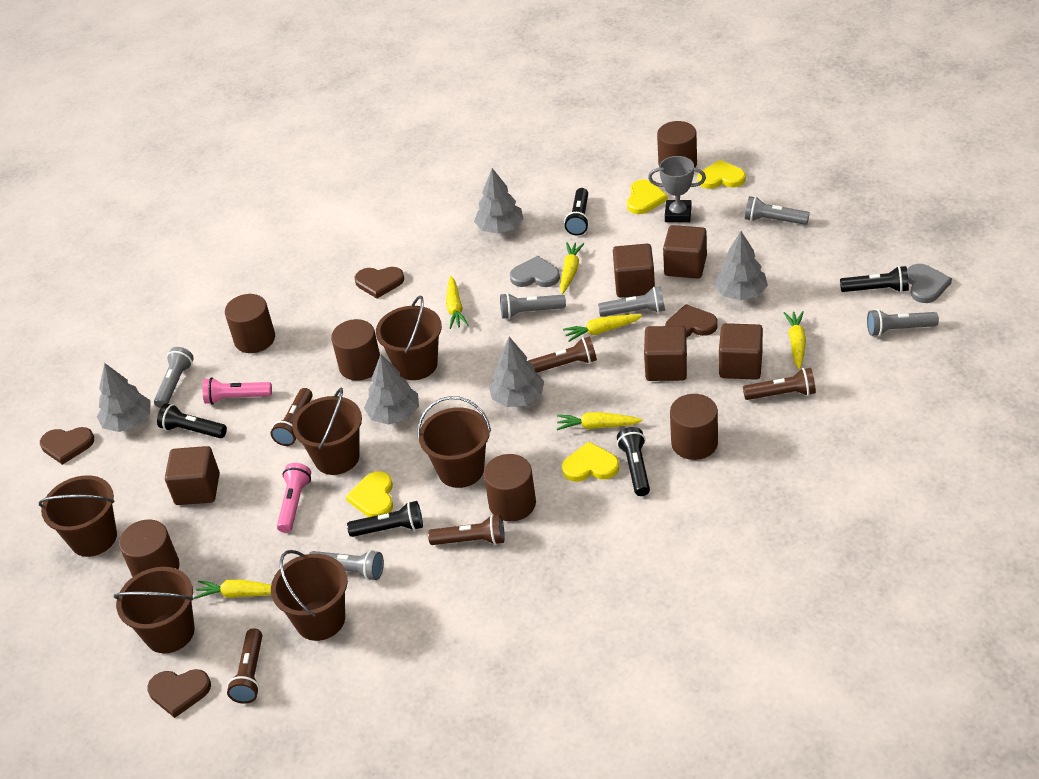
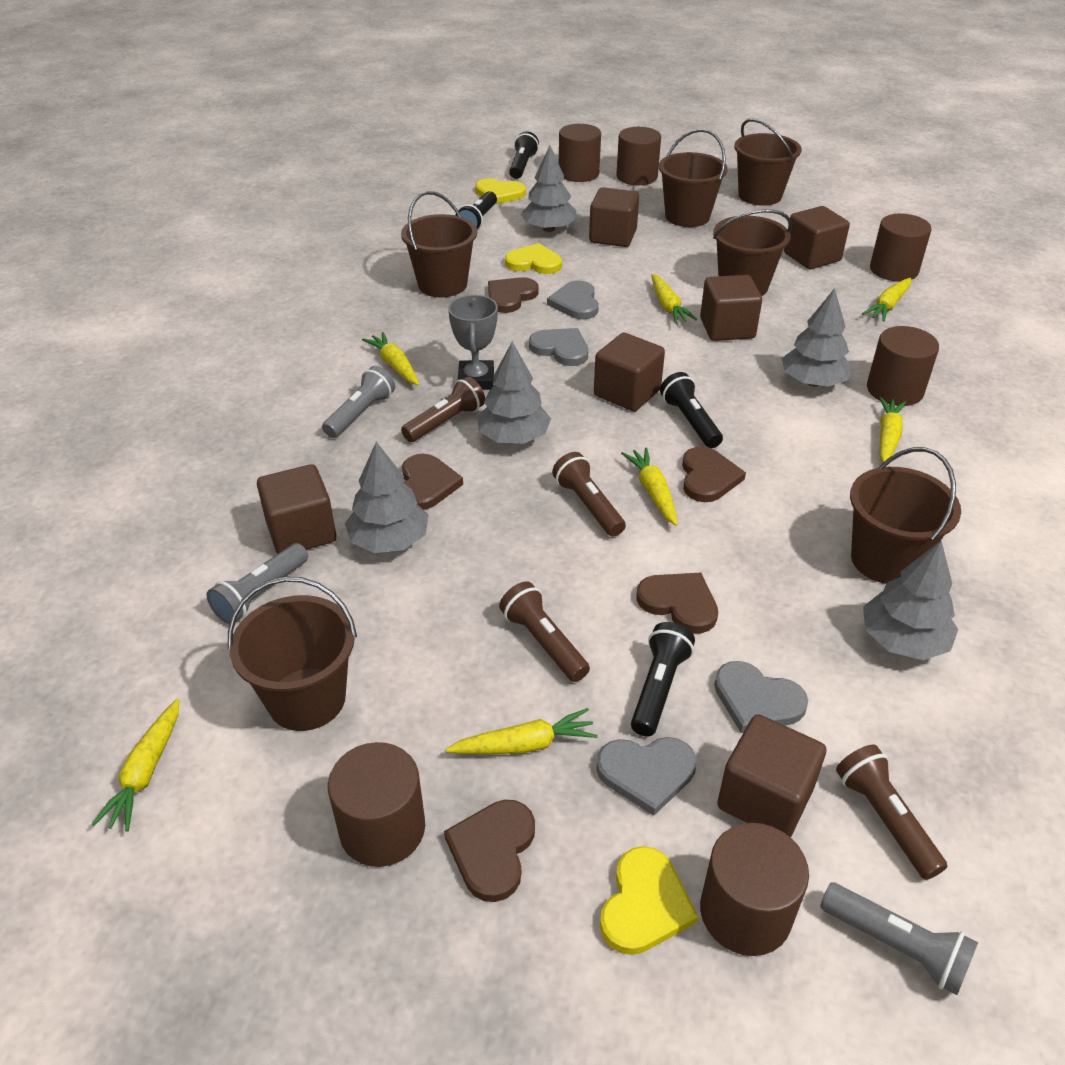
black flashlight: 5 -> 4
brown cube: 5 -> 6
brown flashlight: 5 -> 4
brown heart: 4 -> 5
grey flashlight: 6 -> 3
grey heart: 2 -> 4
pink flashlight: 2 -> 0
yellow carrot: 6 -> 7
yellow heart: 4 -> 3

